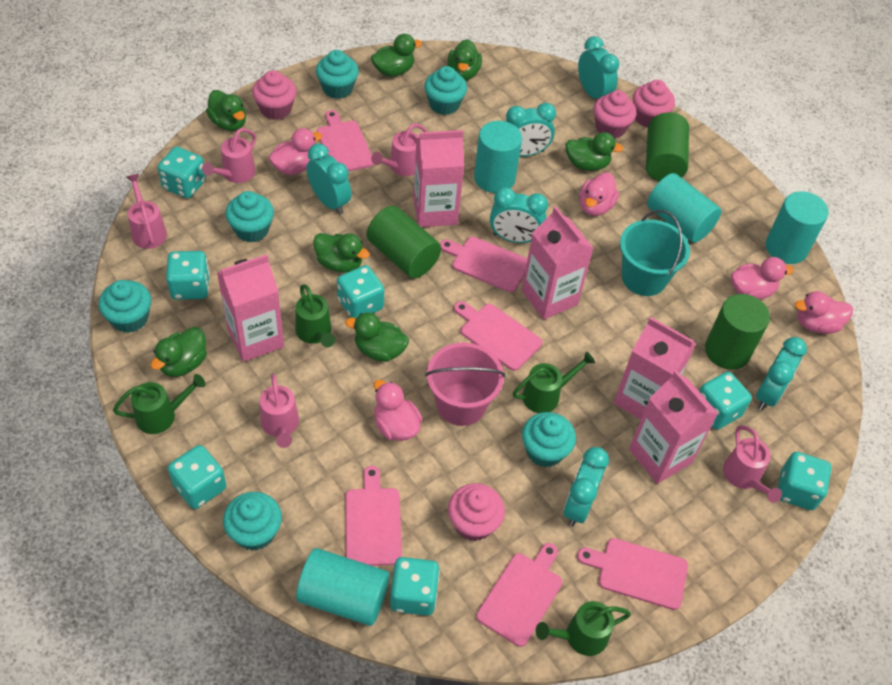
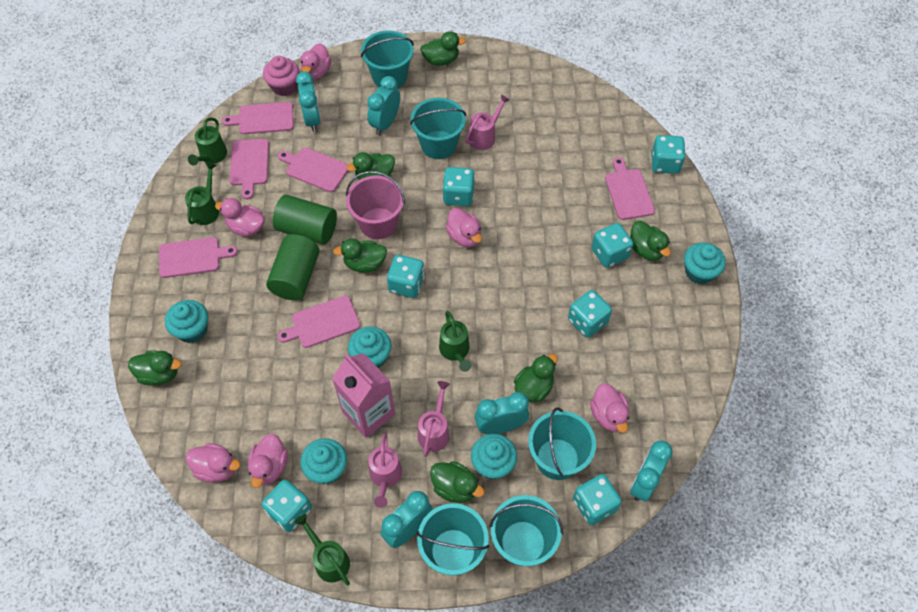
green cylinder: 3 -> 2
pink carton: 5 -> 1
pink cupcake: 4 -> 1
pink duck: 5 -> 6
pink watering can: 5 -> 3
turquoise bucket: 1 -> 5
turquoise clock: 6 -> 5
turquoise cupcake: 6 -> 5
turquoise cylinder: 4 -> 0

